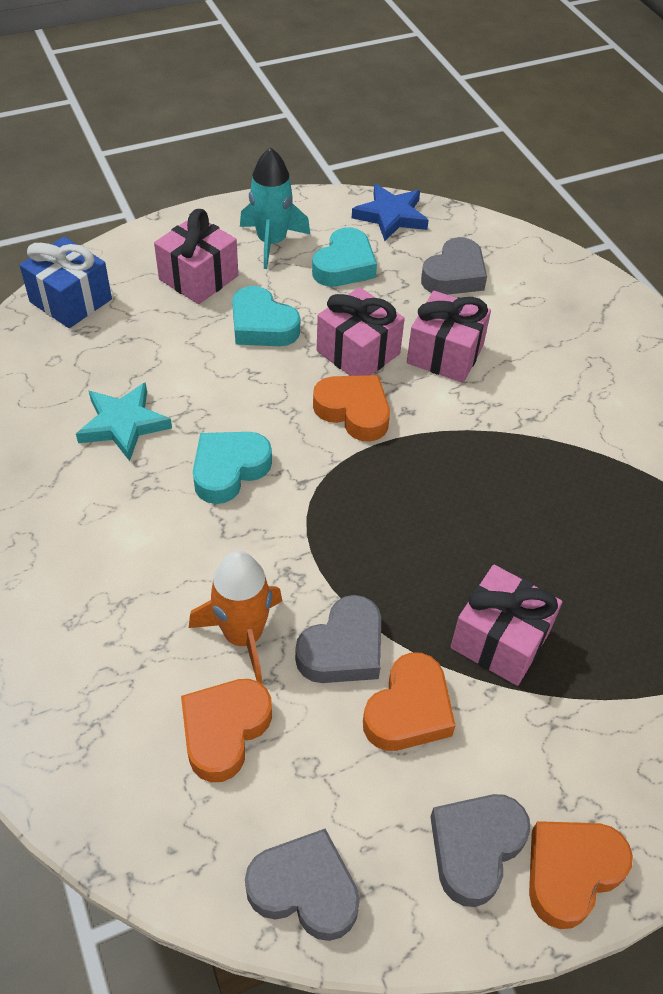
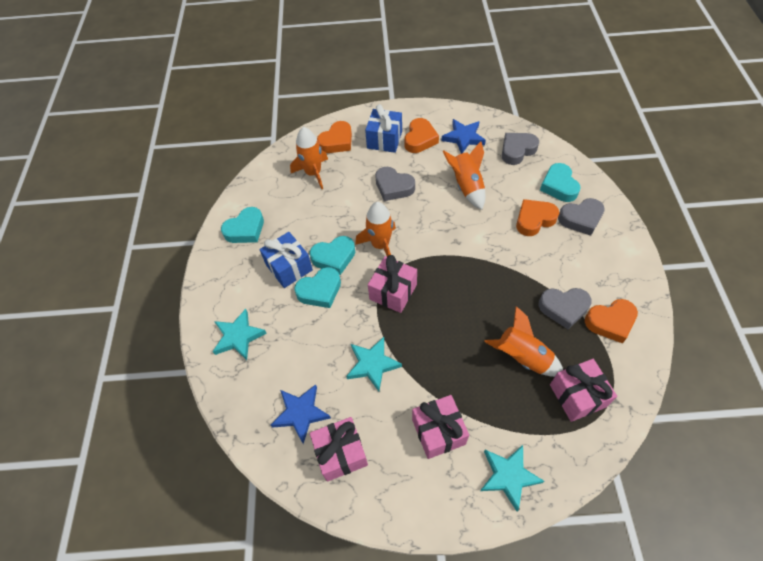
blue gift: 1 -> 2
blue star: 1 -> 2
orange rocket: 1 -> 4
turquoise heart: 3 -> 4
turquoise rocket: 1 -> 0
turquoise star: 1 -> 3

